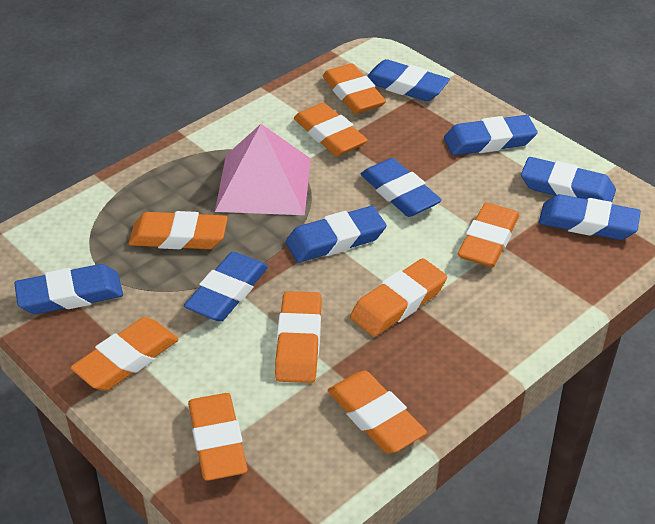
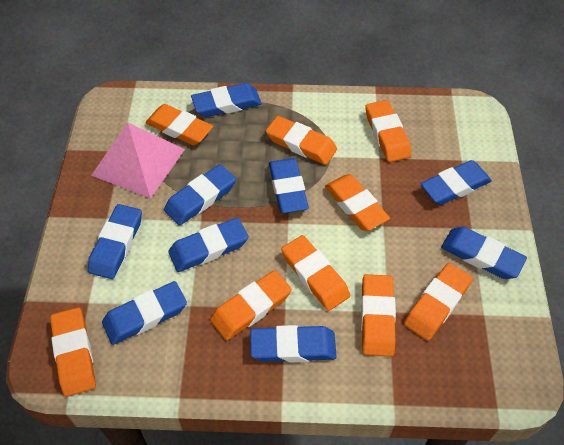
blue eraser: 8 -> 9

